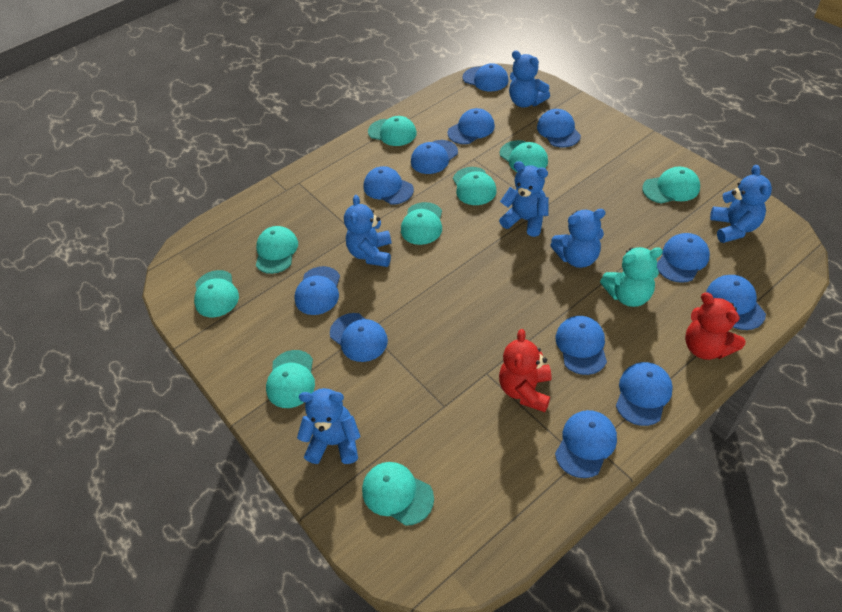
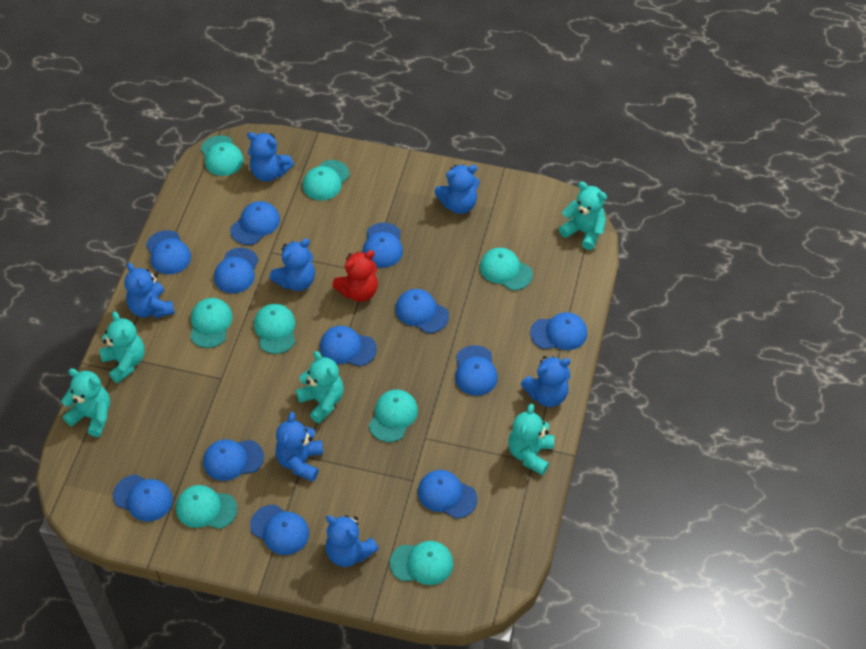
blue teddy bear: 6 -> 7
red teddy bear: 2 -> 1
turquoise cap: 9 -> 8
turquoise teddy bear: 1 -> 5

